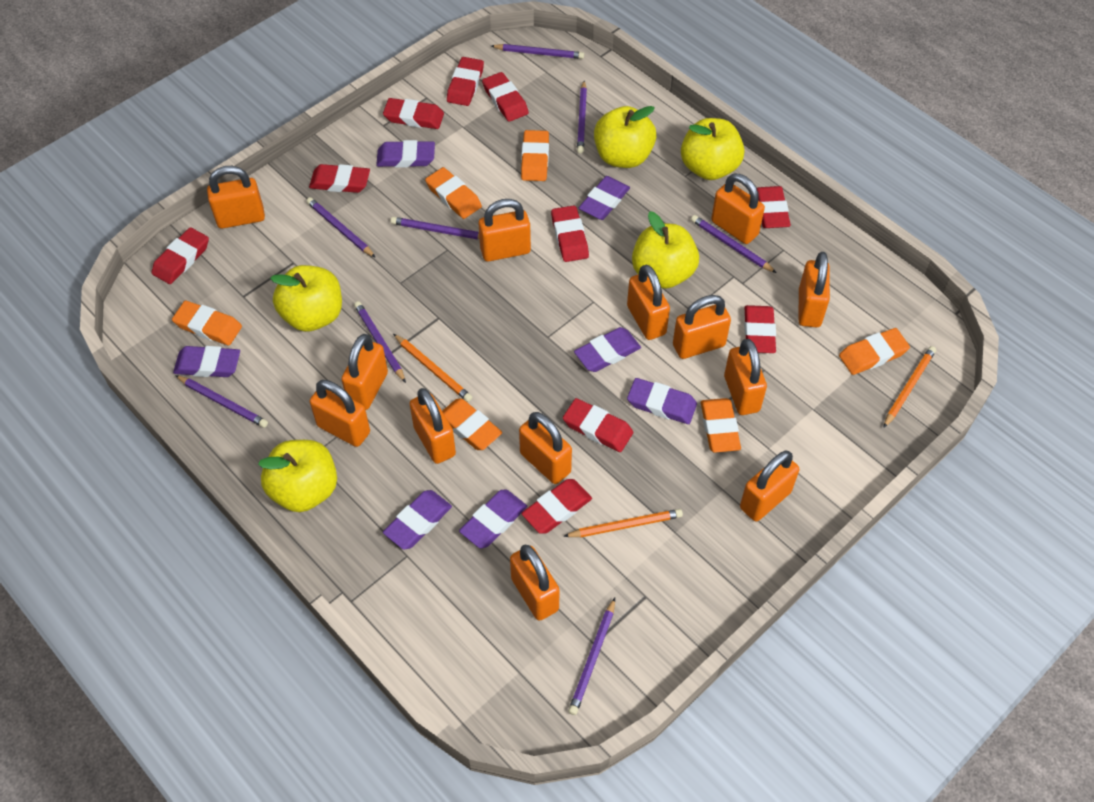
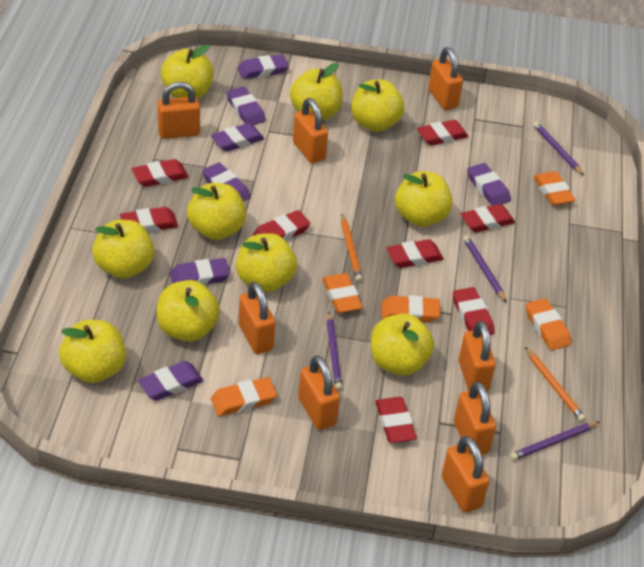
orange eraser: 6 -> 5
orange padlock: 13 -> 8
orange pencil: 3 -> 2
purple pencil: 8 -> 4
red eraser: 10 -> 8
yellow apple: 5 -> 10

